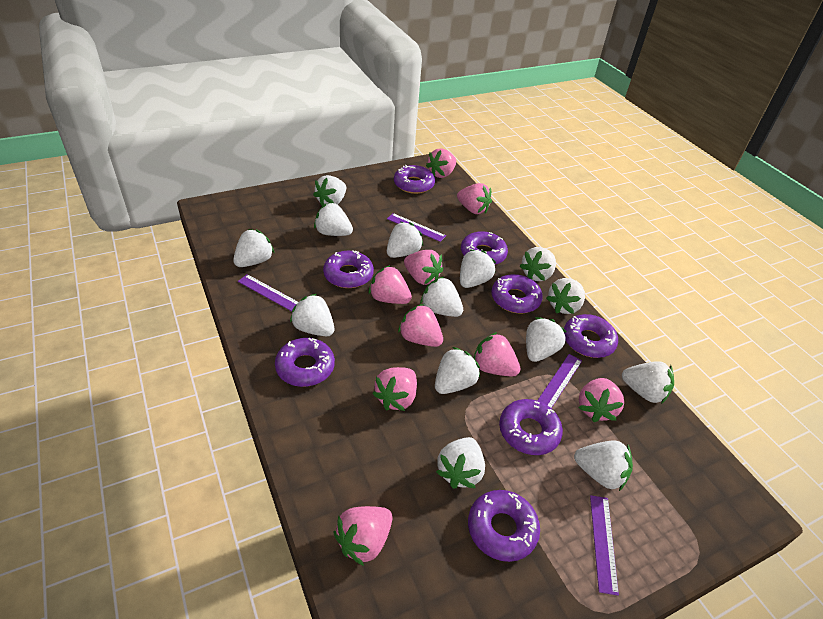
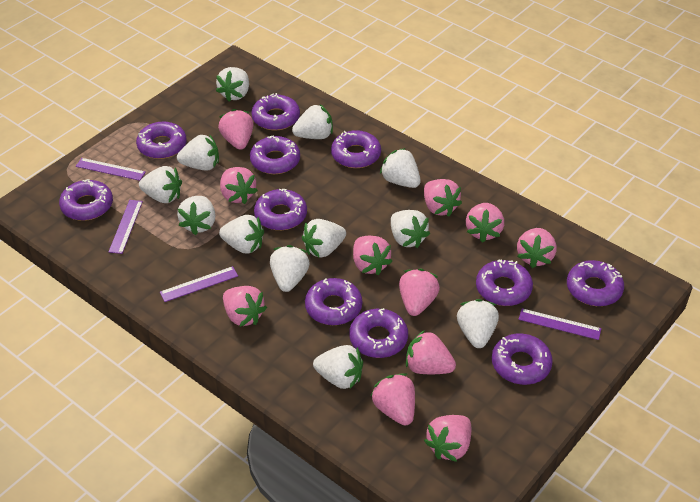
pink strawberry: 9 -> 11
purple donut: 8 -> 11
white strawberry: 14 -> 12

